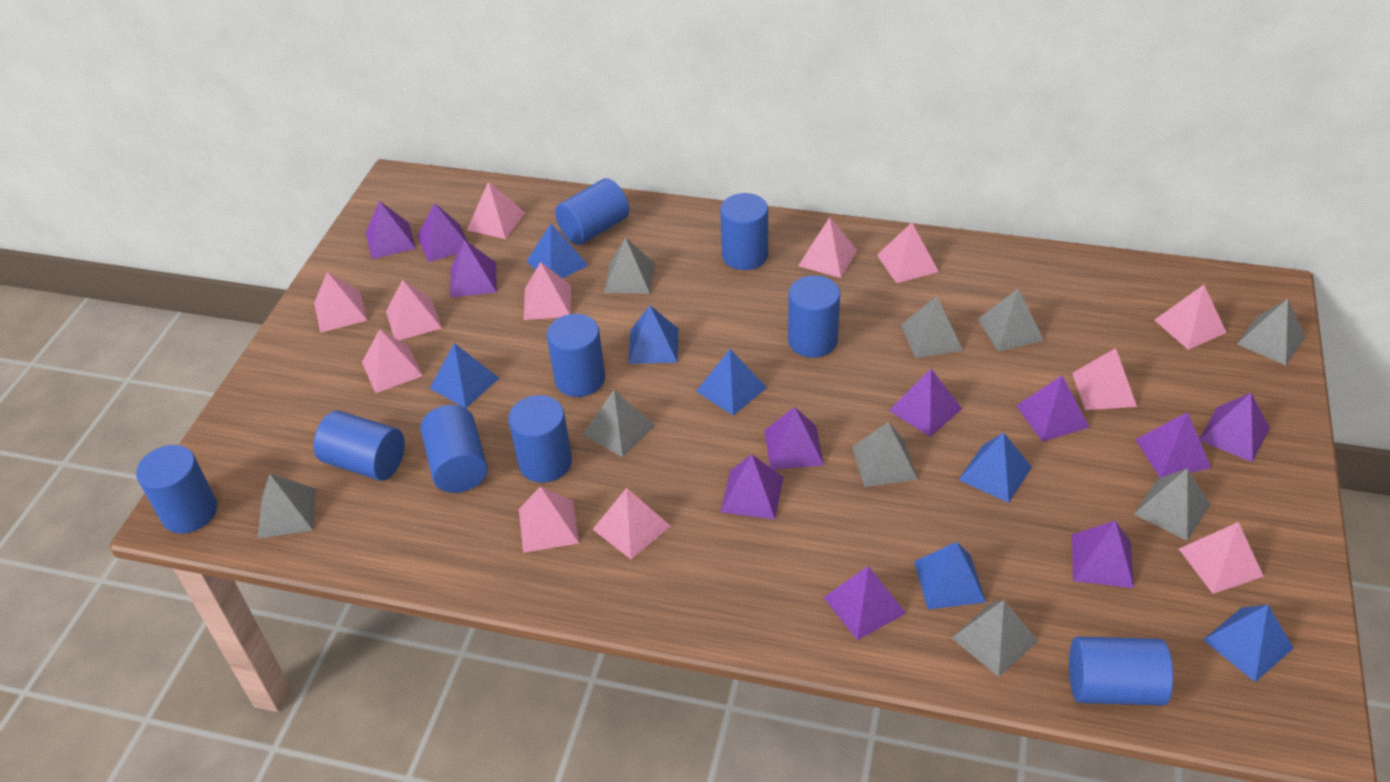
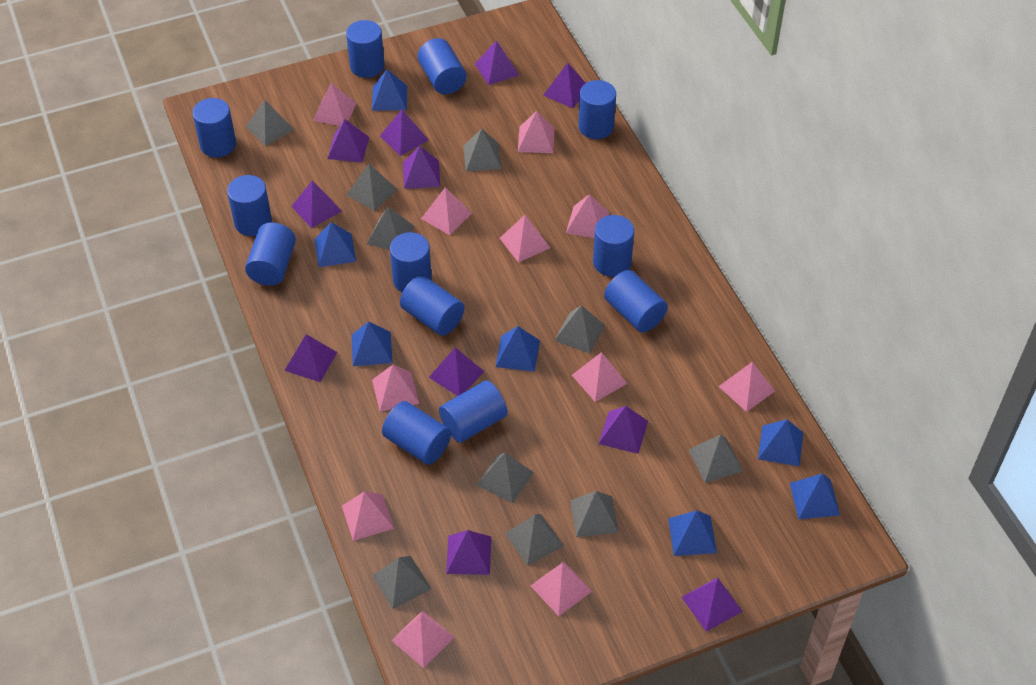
blue cylinder: 9 -> 12
grey pyramid: 9 -> 10
pink pyramid: 12 -> 11

